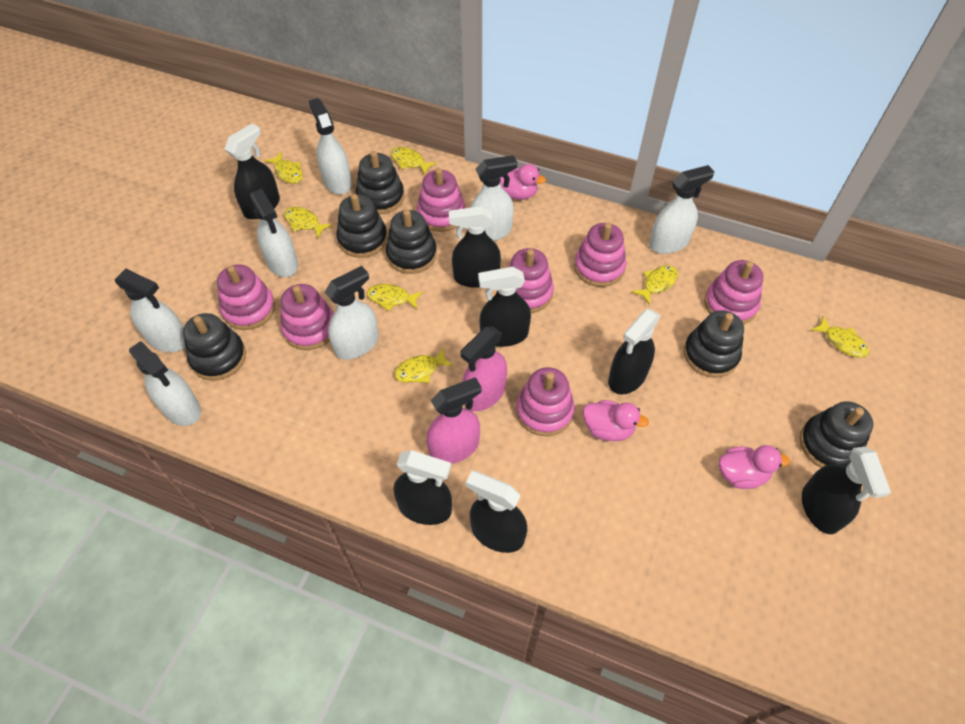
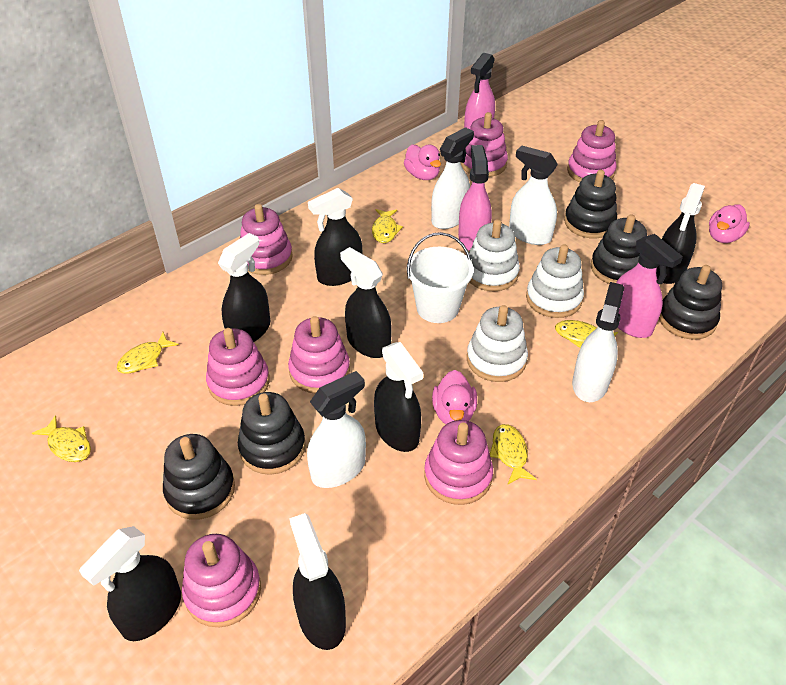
black stacking toy: 6 -> 5
pink spray bottle: 2 -> 3
white bucket: 0 -> 1
white spray bottle: 7 -> 4
white stacking toy: 0 -> 3
yellow fish: 7 -> 5

